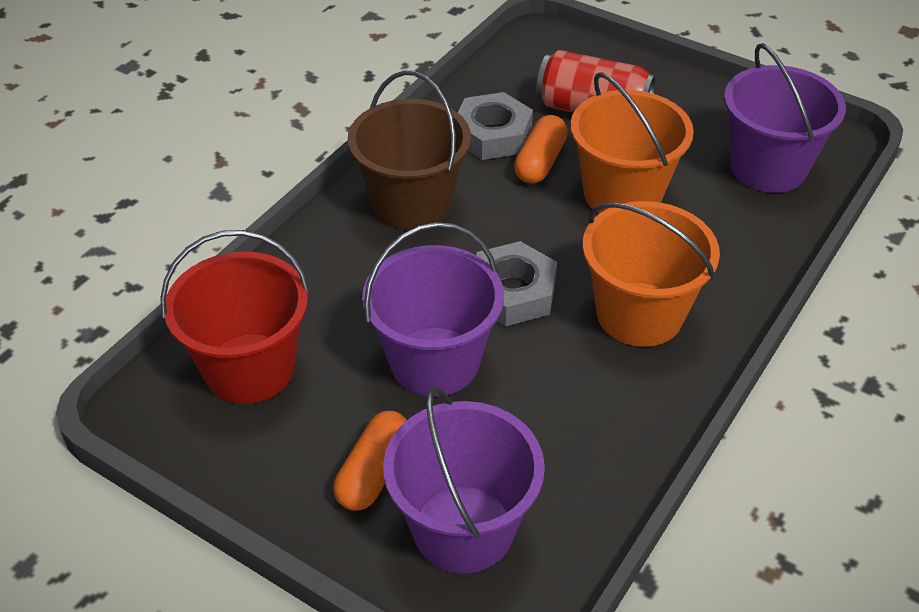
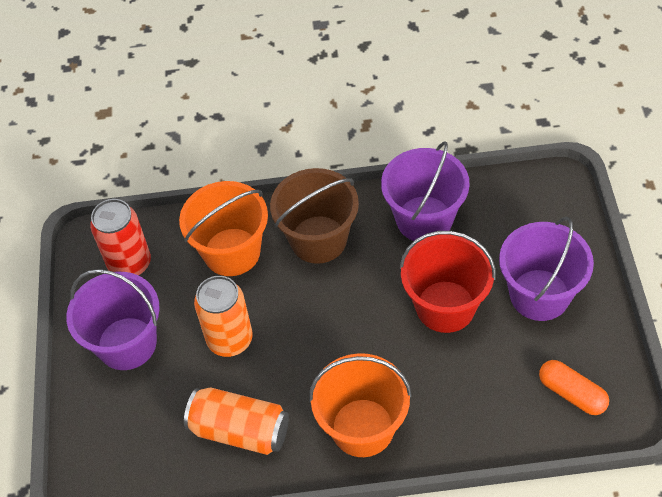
grey nut: 2 -> 0
orange can: 0 -> 2
orange capsule: 2 -> 1

